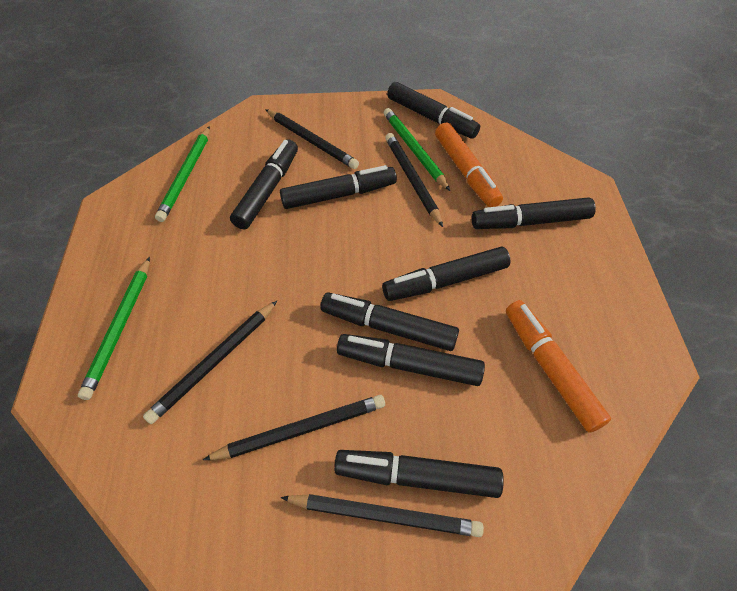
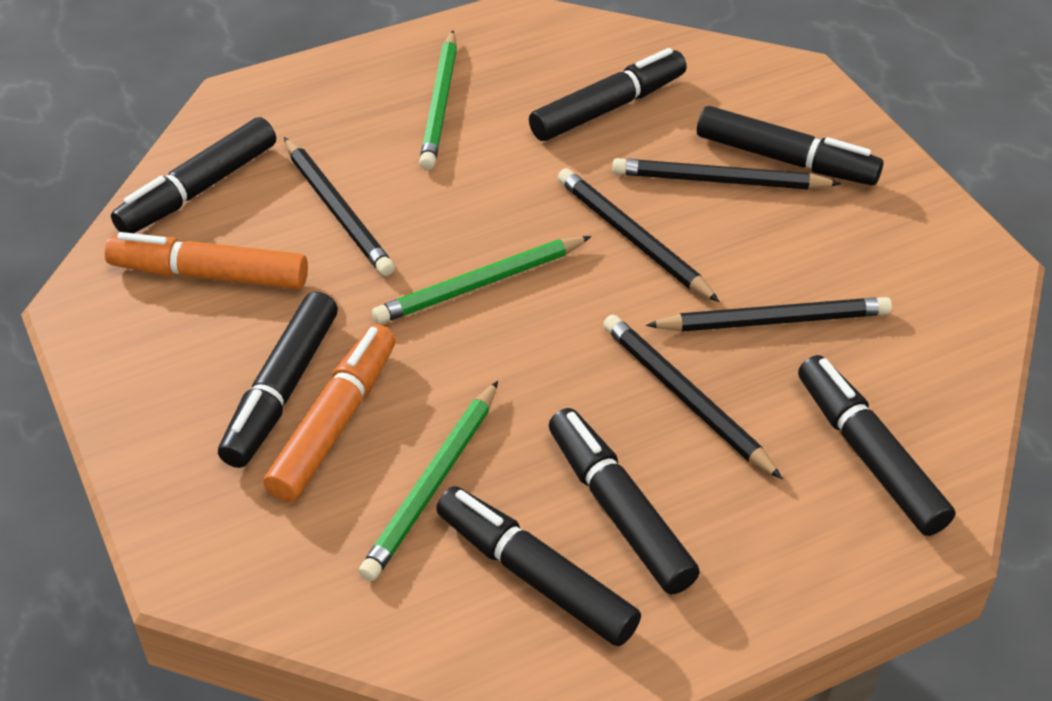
black marker: 8 -> 7

